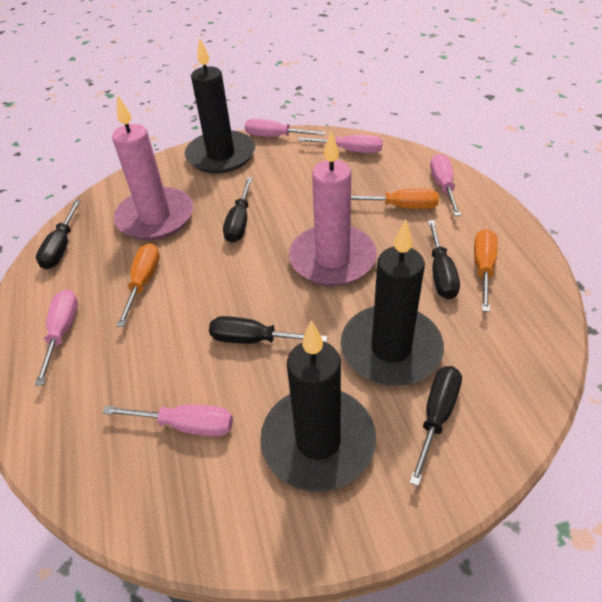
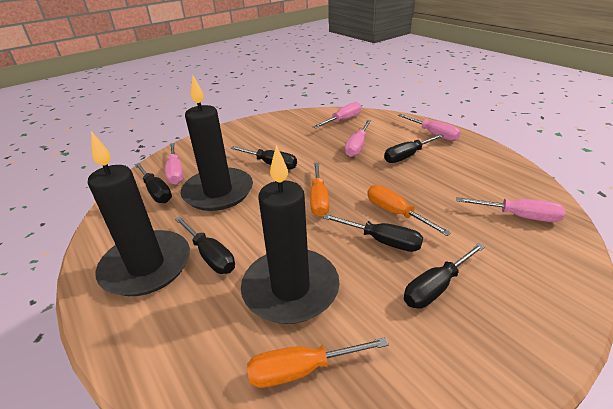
black screwdriver: 5 -> 6
pink candle: 2 -> 0

